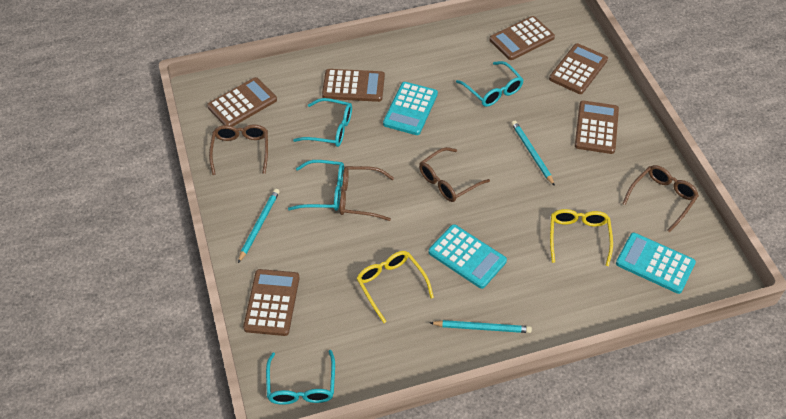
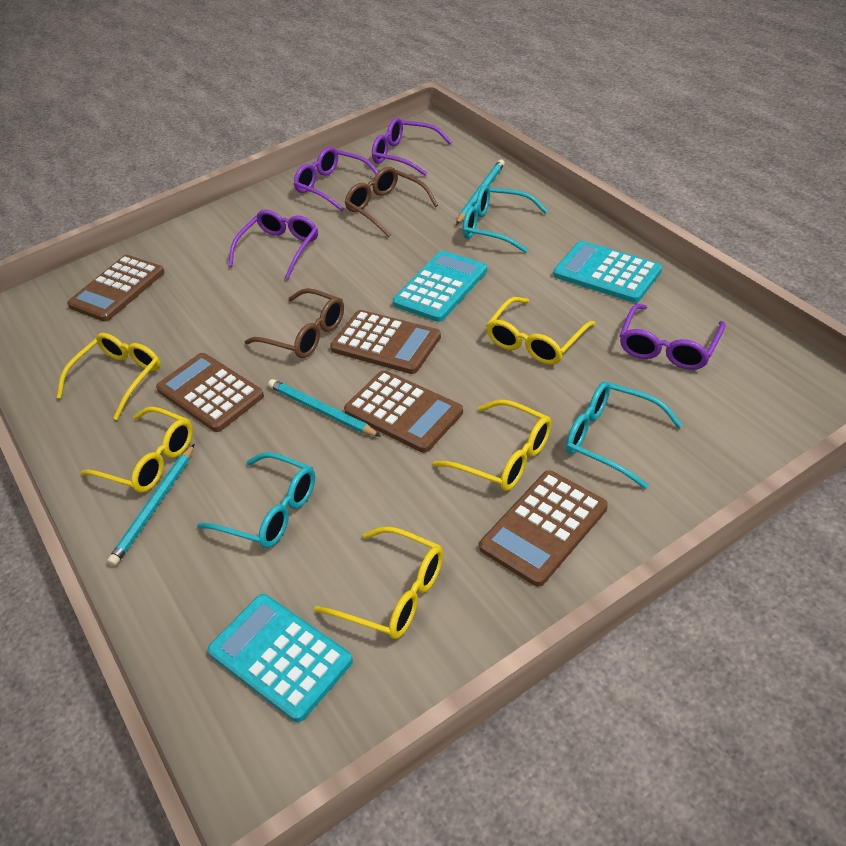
brown calculator: 6 -> 5
brown glasses: 4 -> 2
purple glasses: 0 -> 4
turquoise glasses: 4 -> 3
yellow glasses: 2 -> 5

